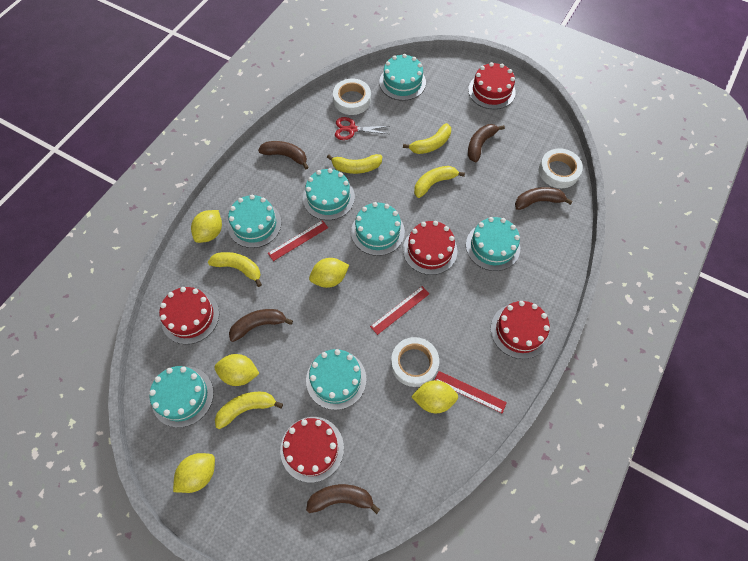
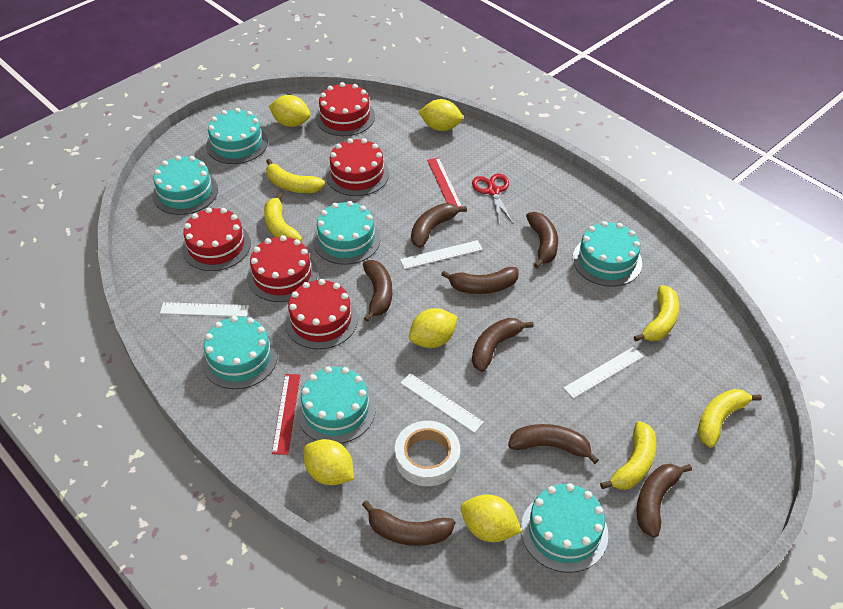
brown banana: 5 -> 8
red ruler: 3 -> 2
white ruler: 0 -> 4
white tape: 3 -> 1

